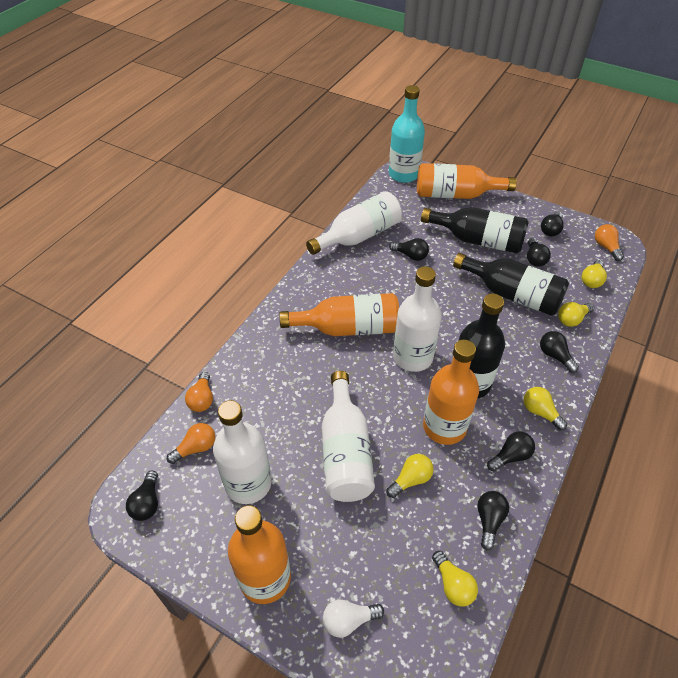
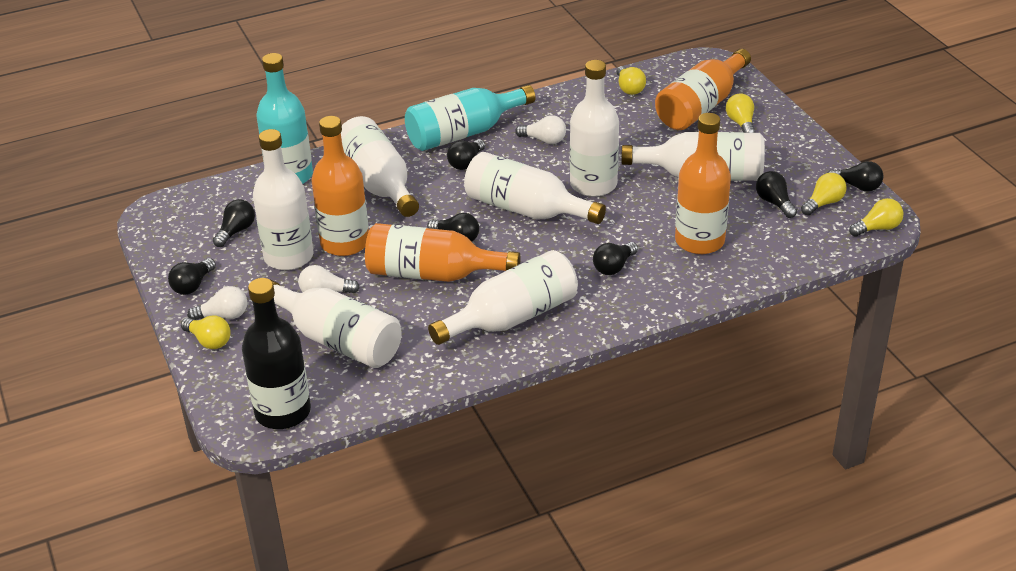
black bottle: 3 -> 1
orange light bulb: 3 -> 0
turquoise bottle: 1 -> 2
white bottle: 4 -> 7
white light bulb: 1 -> 3

